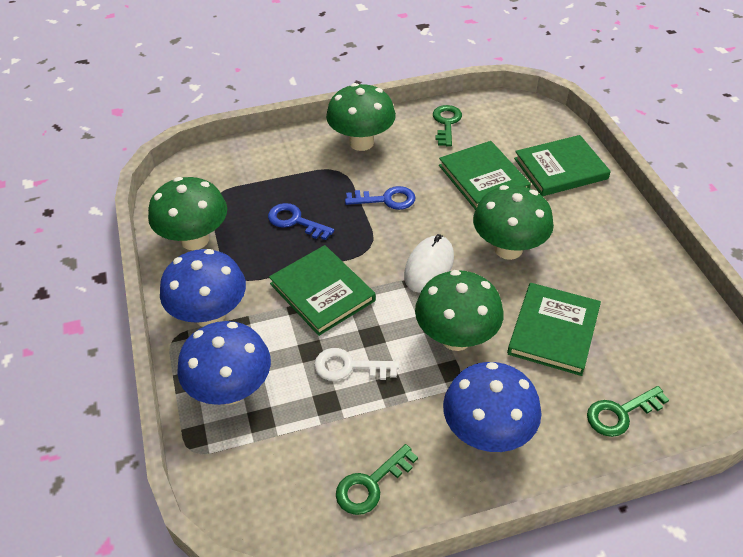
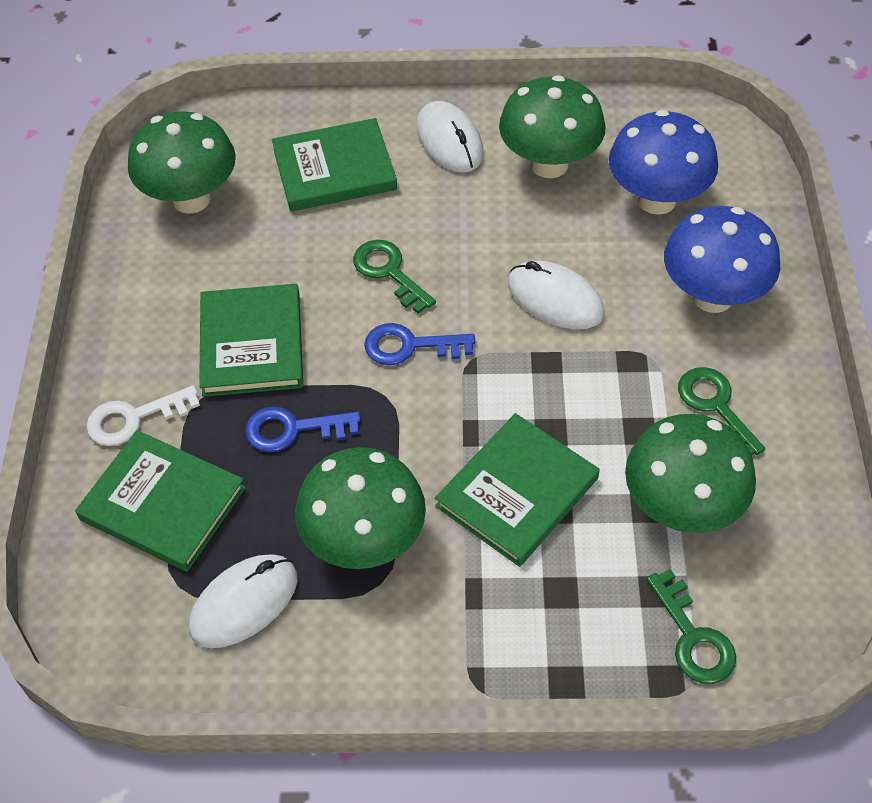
blue mushroom: 3 -> 2
white mouse: 1 -> 3

